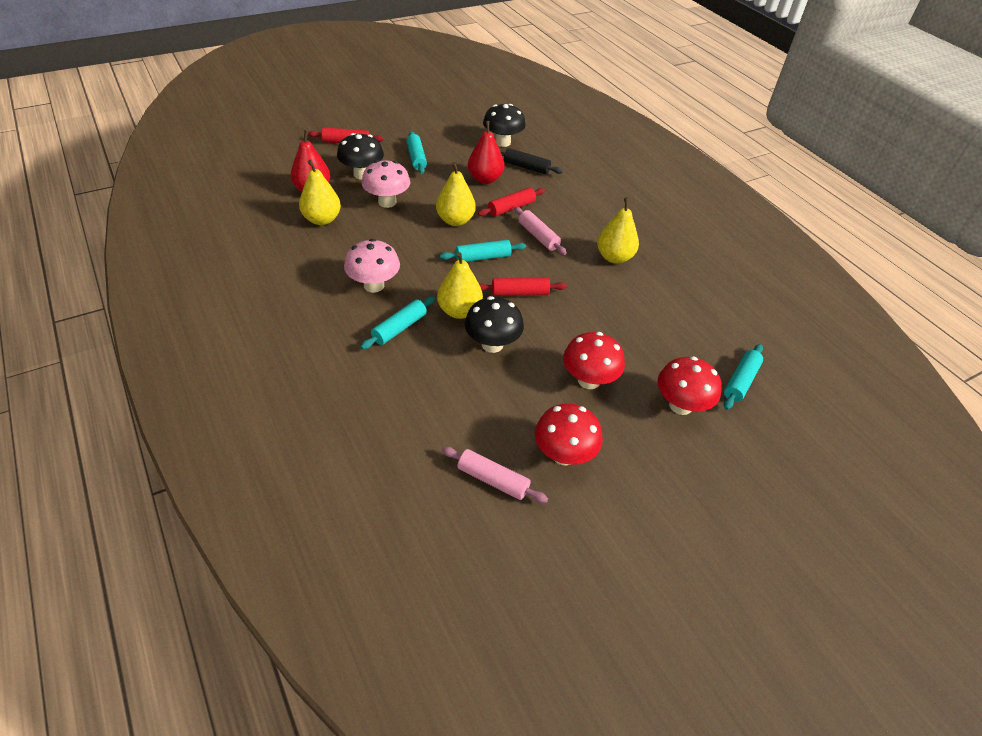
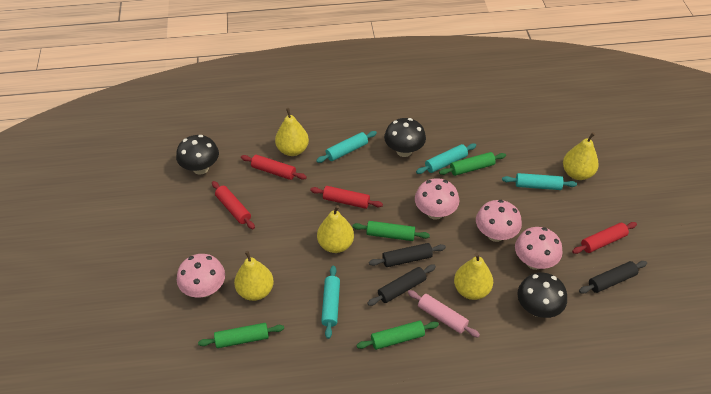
black rolling pin: 1 -> 3
green rolling pin: 0 -> 4
pink mushroom: 2 -> 4
pink rolling pin: 2 -> 1
red mushroom: 3 -> 0
red pear: 2 -> 0
red rolling pin: 3 -> 4
yellow pear: 4 -> 5

